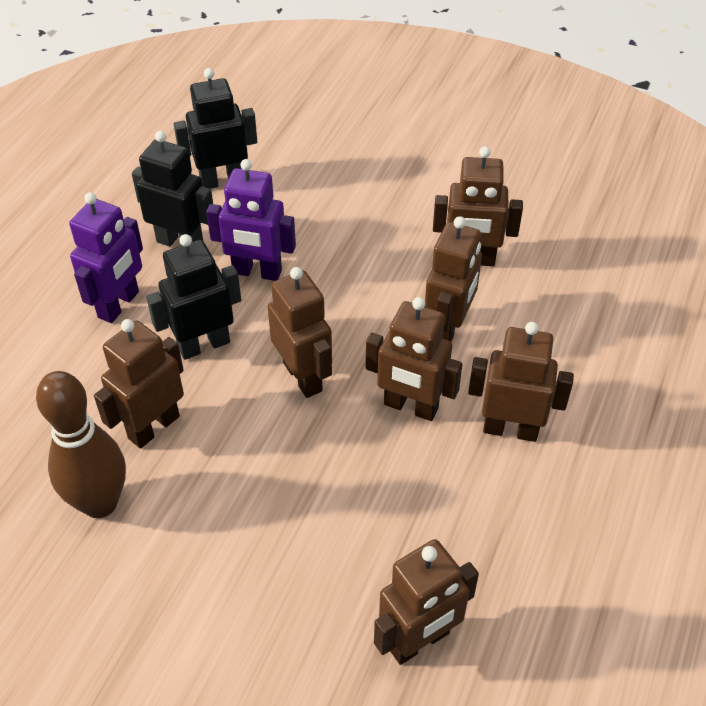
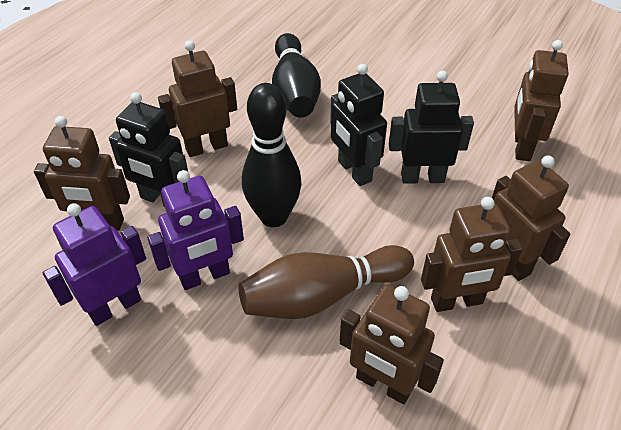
black bowling pin: 0 -> 2
brown robot: 7 -> 6

